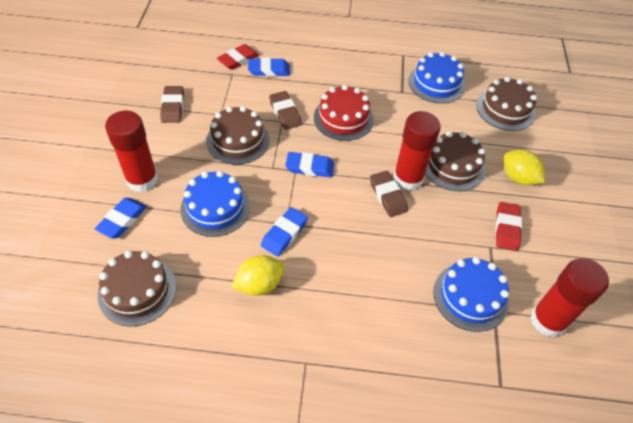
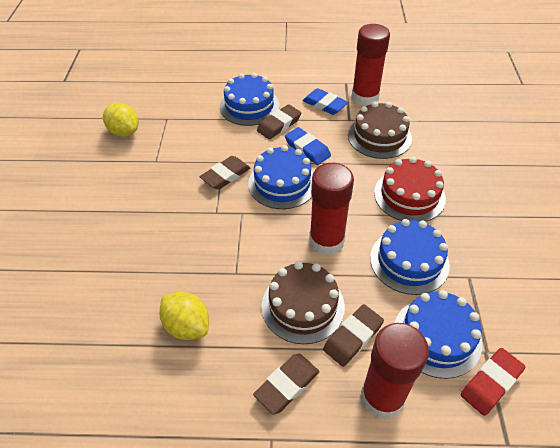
blue cake: 3 -> 4
blue eraser: 4 -> 2
brown cake: 4 -> 2
brown eraser: 3 -> 4
red eraser: 2 -> 1

